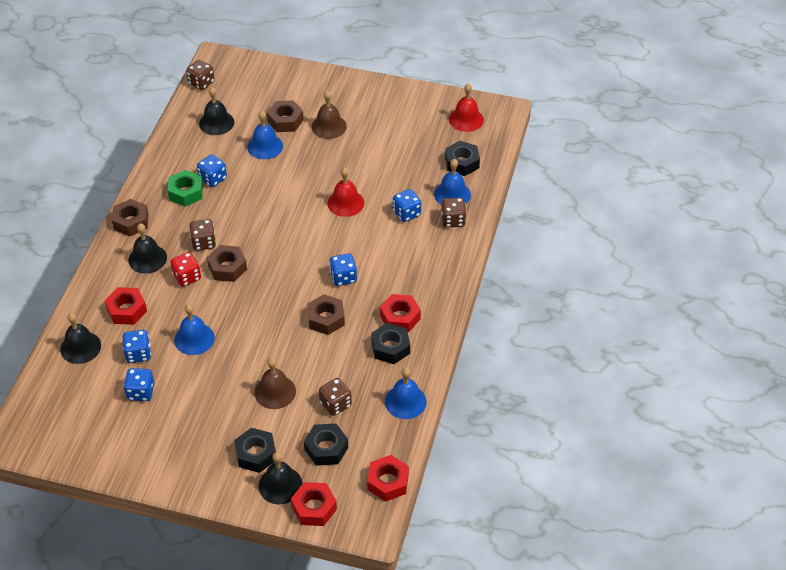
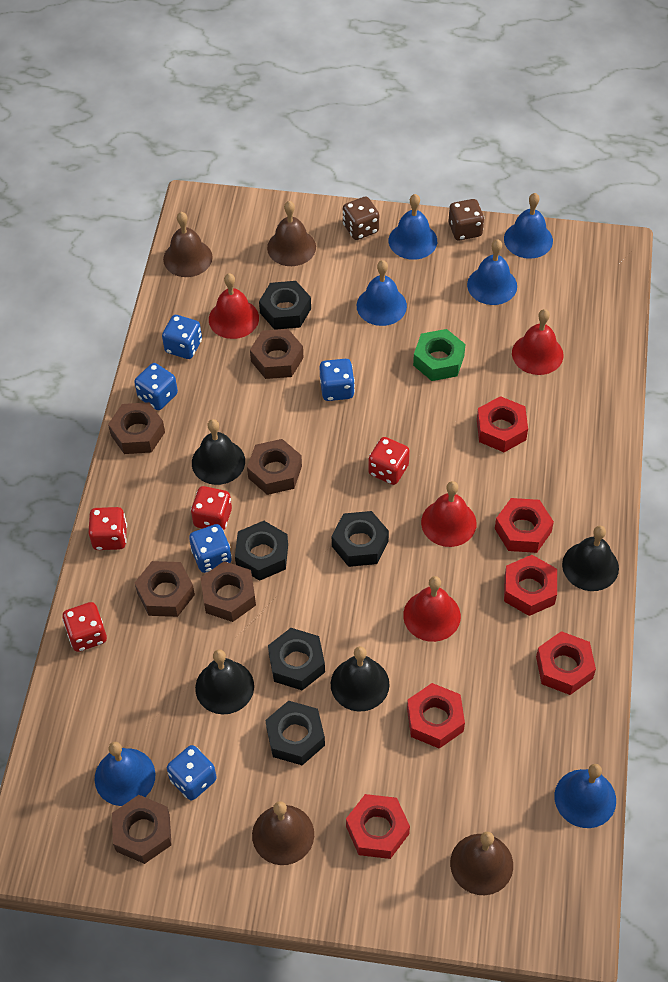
black nut: 4 -> 5
blue bell: 4 -> 6
brown bell: 2 -> 4
brown dice: 4 -> 2
brown nut: 4 -> 6
red bell: 2 -> 4
red dice: 1 -> 4
red nut: 4 -> 6

